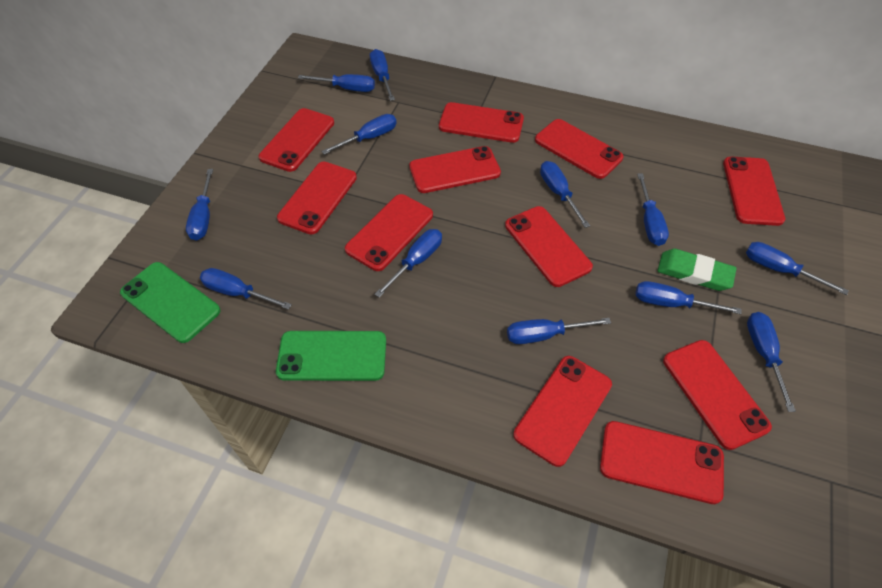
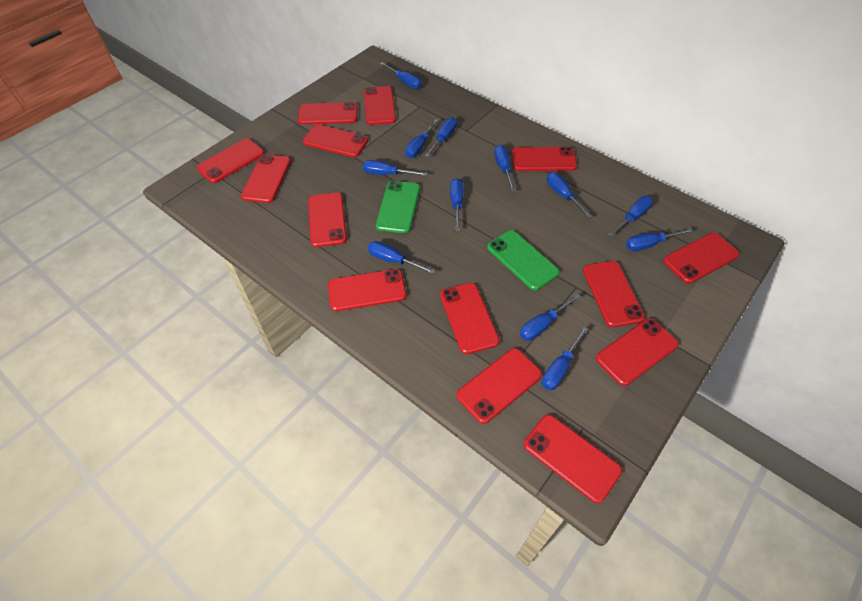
green eraser: 1 -> 0
red phone: 11 -> 14

